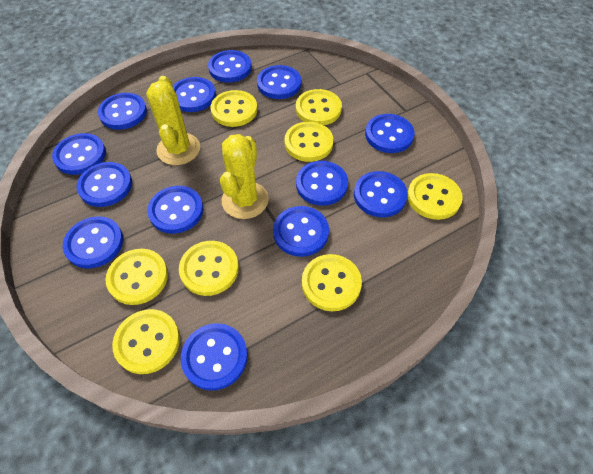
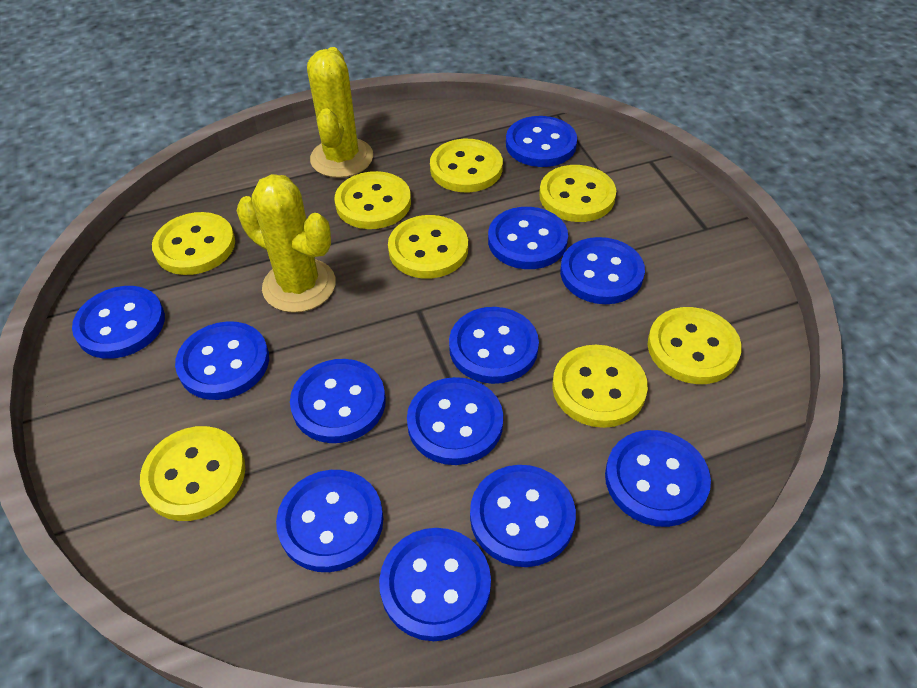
blue button: 13 -> 12

